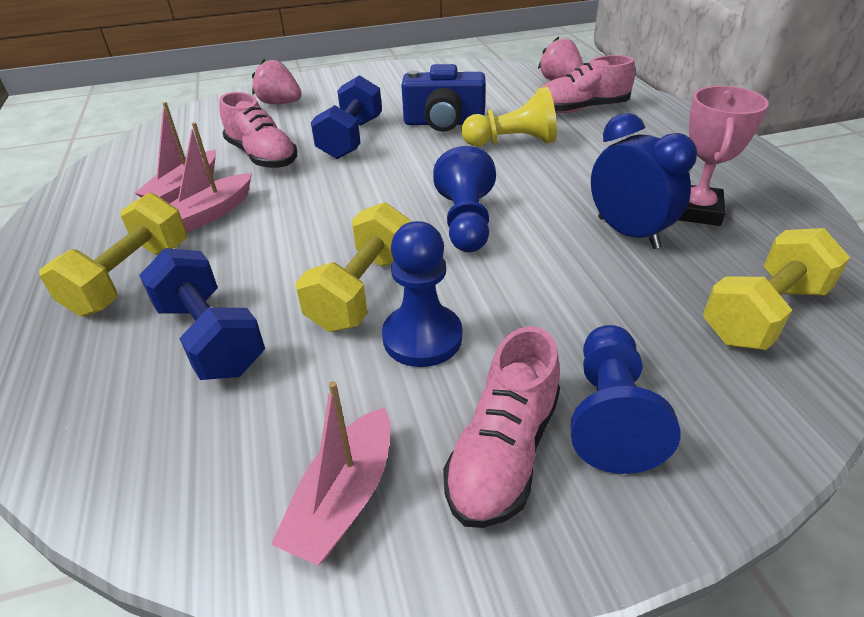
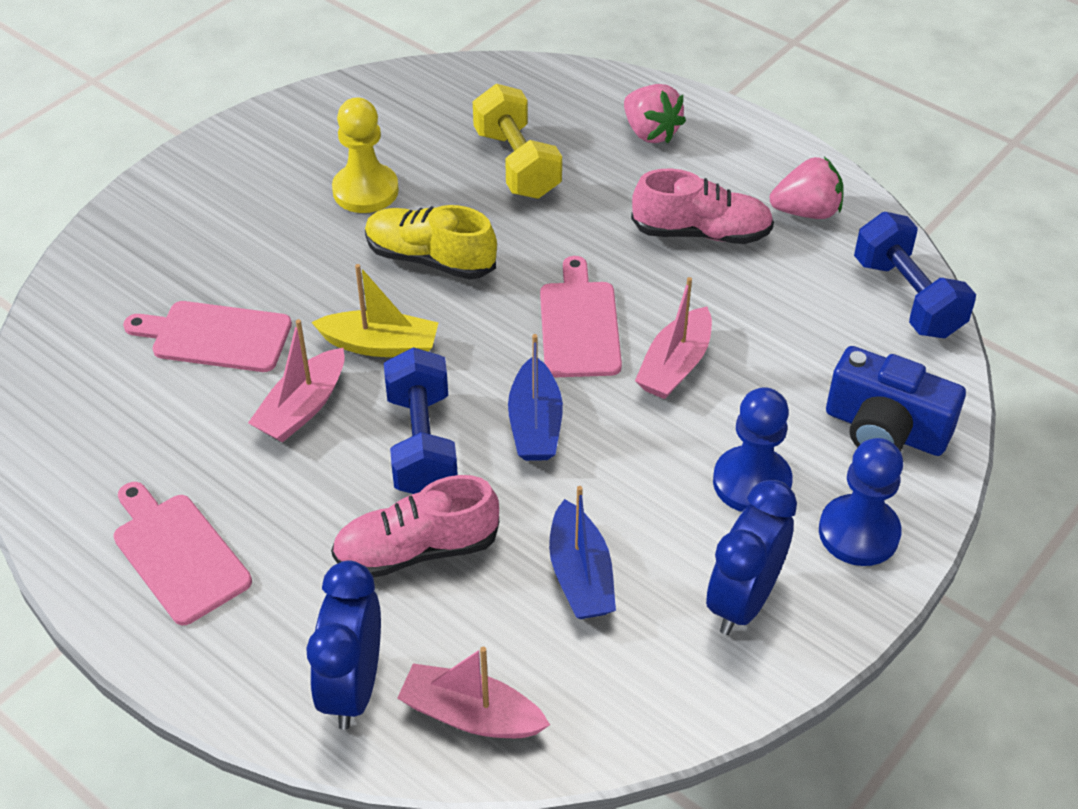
blue boat: 0 -> 2
blue clock: 1 -> 2
blue pawn: 3 -> 2
pink cutting board: 0 -> 3
pink shoe: 3 -> 2
pink trophy: 1 -> 0
yellow boat: 0 -> 1
yellow dumbbell: 3 -> 1
yellow shoe: 0 -> 1

